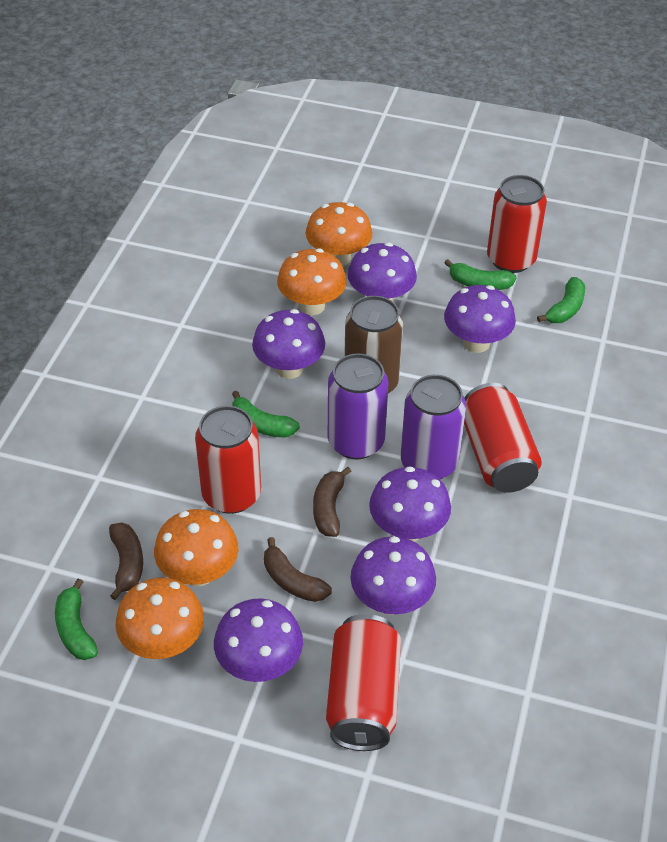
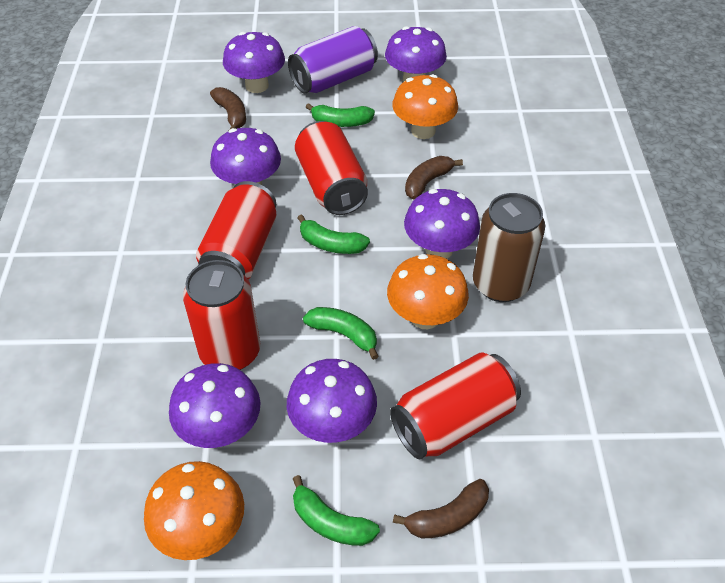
orange mushroom: 4 -> 3
purple can: 2 -> 1

